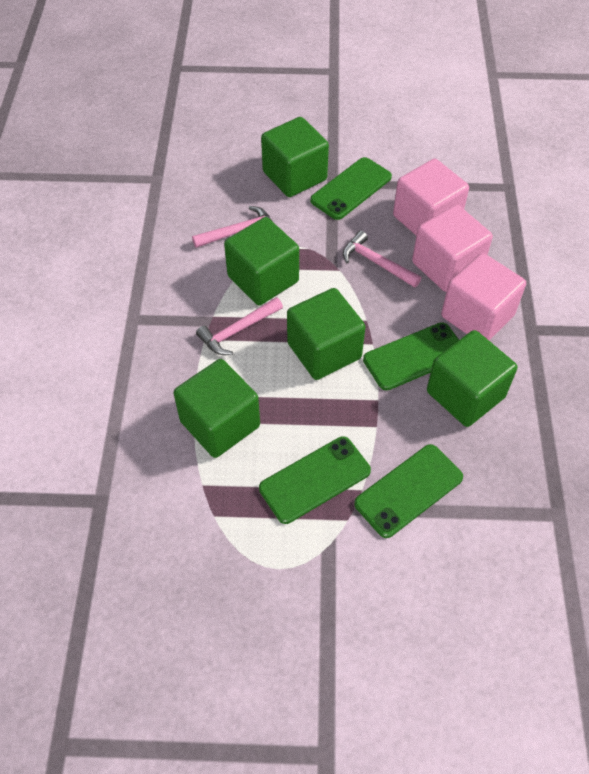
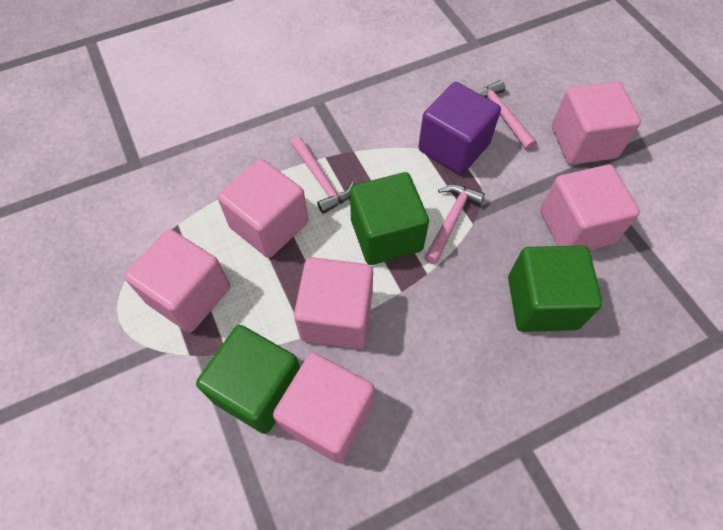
green cube: 5 -> 3
green phone: 4 -> 0
pink cube: 3 -> 6
purple cube: 0 -> 1

